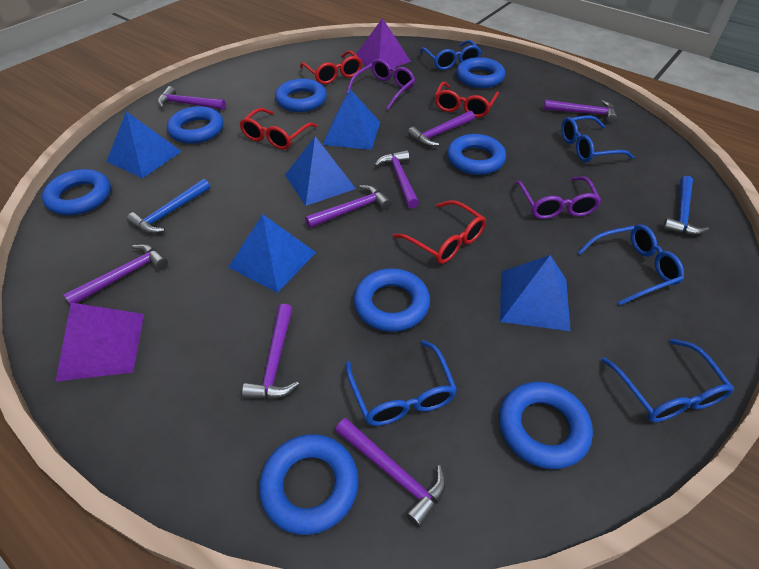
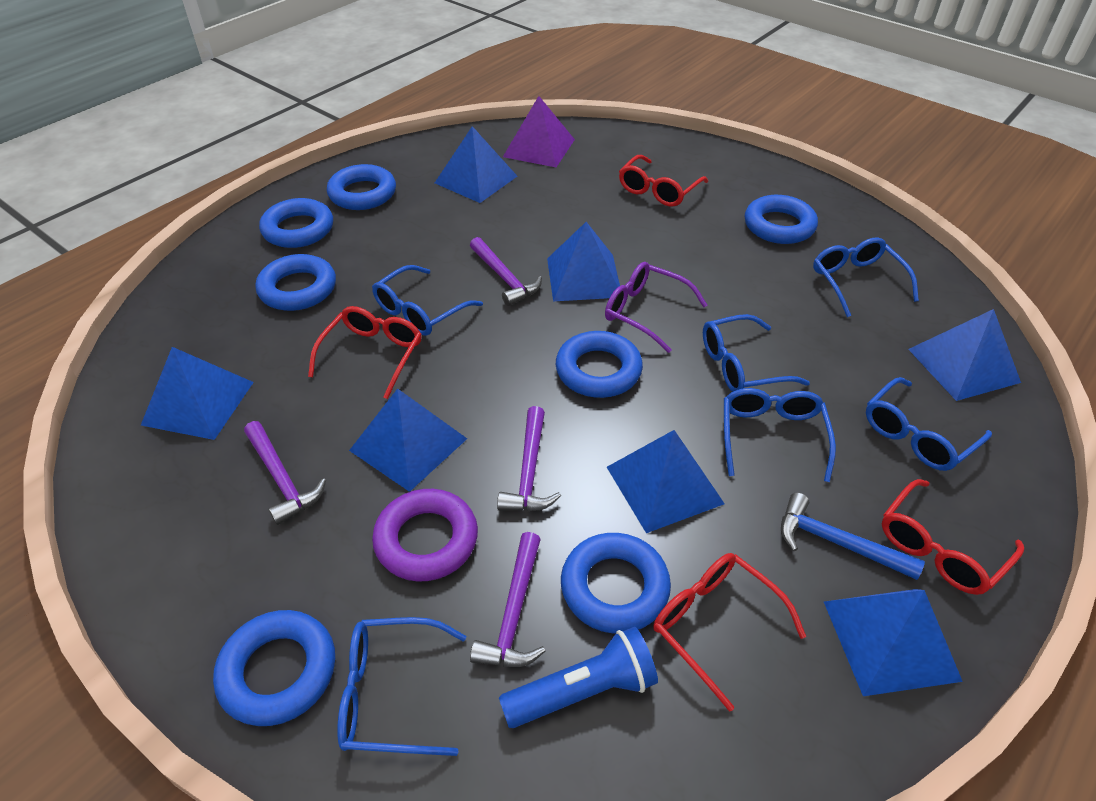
blue flashlight: 0 -> 1
blue glasses: 5 -> 6
blue hammer: 2 -> 1
blue pyramid: 5 -> 7
blue ring: 8 -> 7
purple glasses: 2 -> 1
purple hammer: 8 -> 4
purple pyramid: 2 -> 1
purple ring: 0 -> 1

